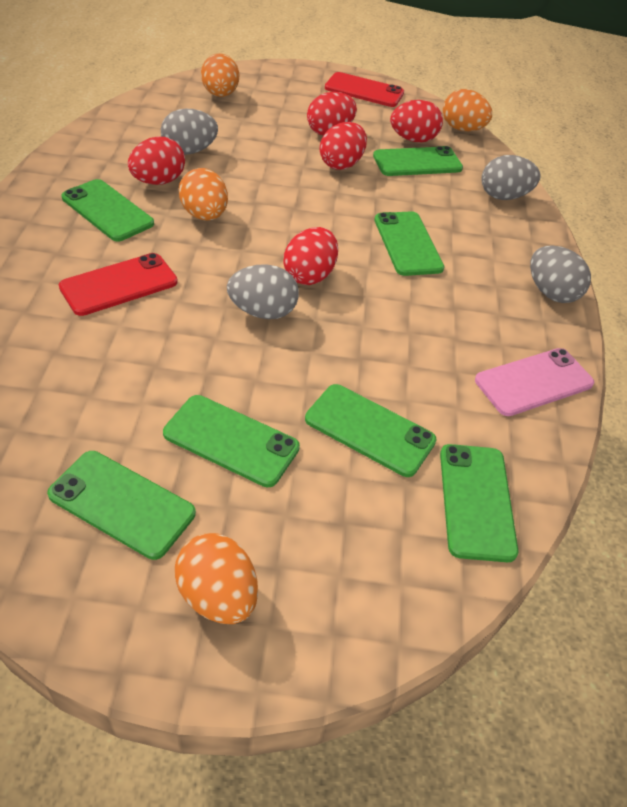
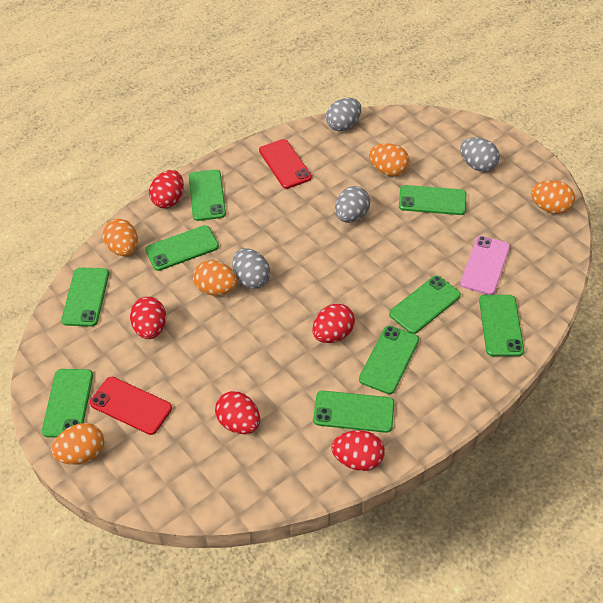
green phone: 7 -> 9
orange egg: 4 -> 5

